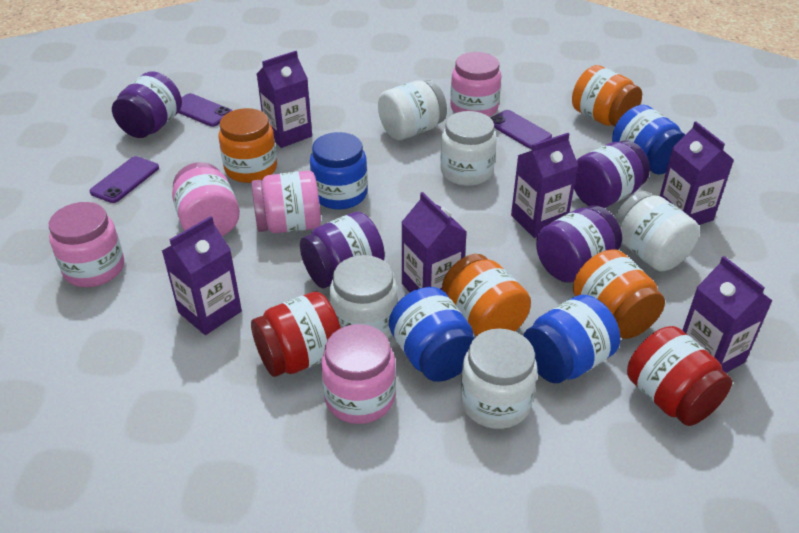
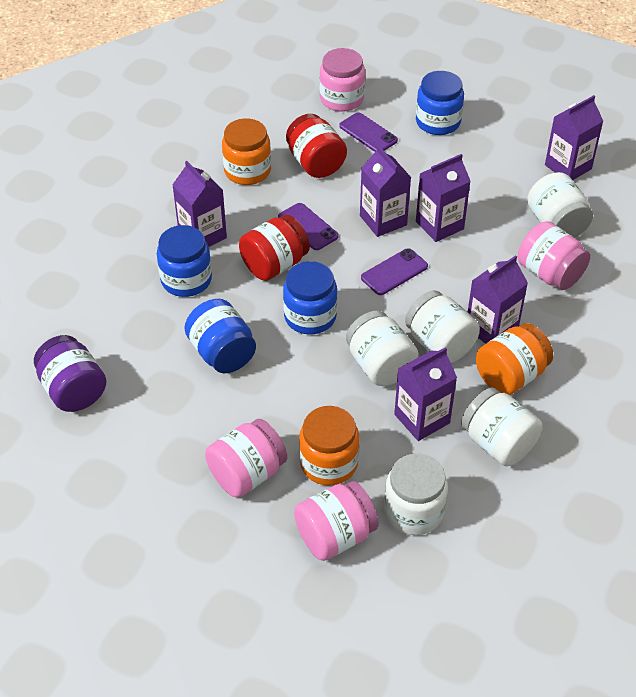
orange jar: 4 -> 3
pink jar: 5 -> 4
purple jar: 4 -> 1

